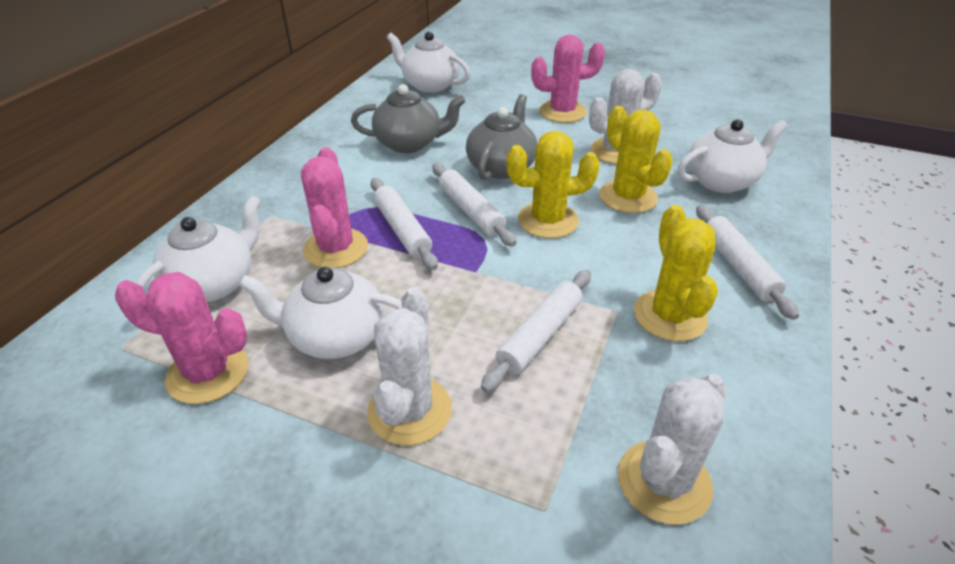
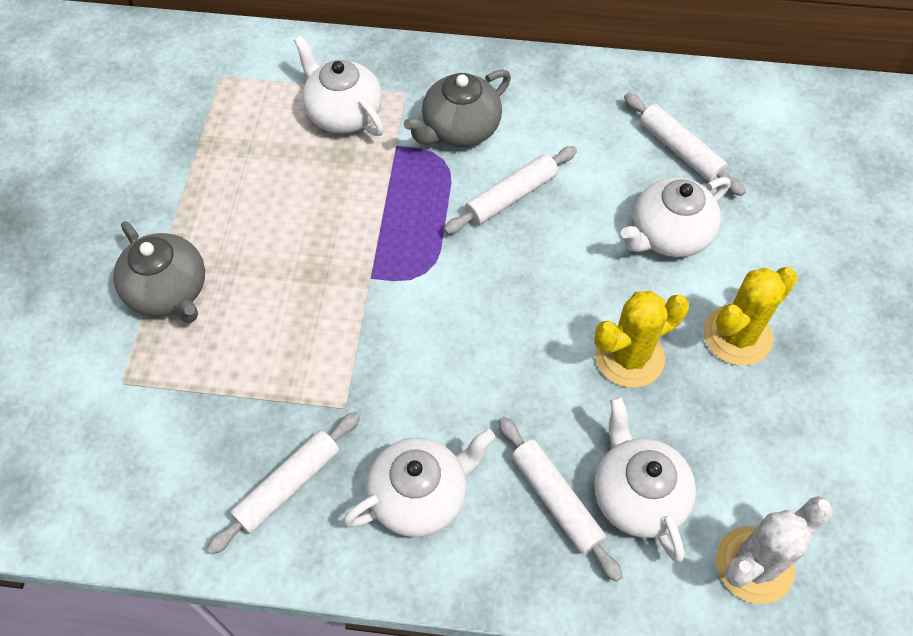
pink cactus: 3 -> 0
white cactus: 3 -> 1
yellow cactus: 3 -> 2

